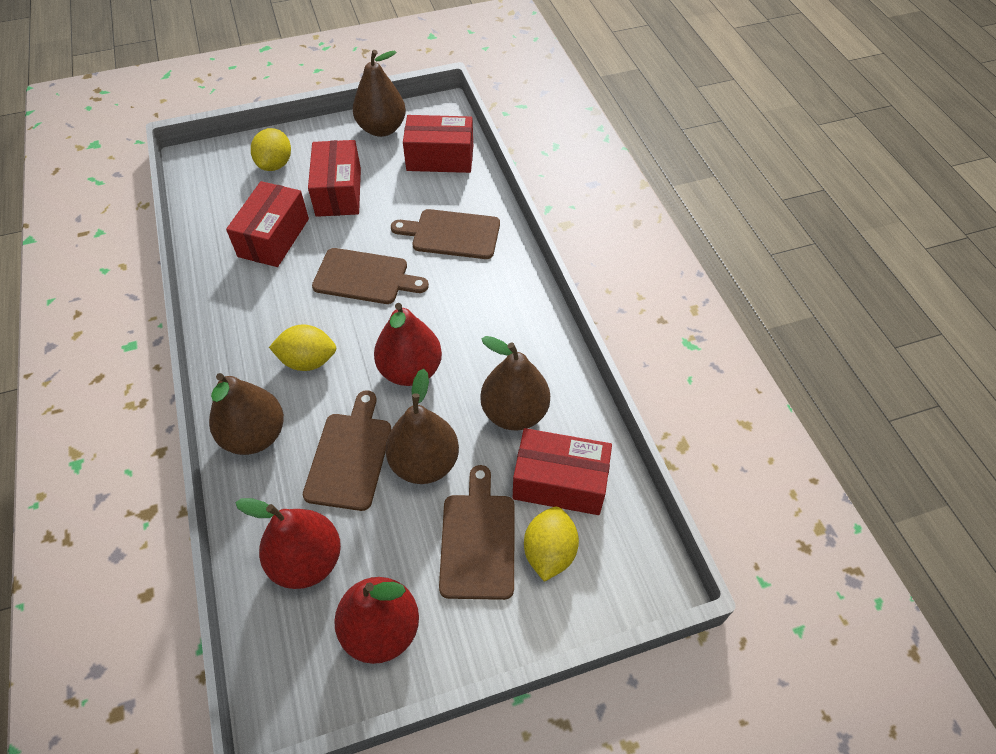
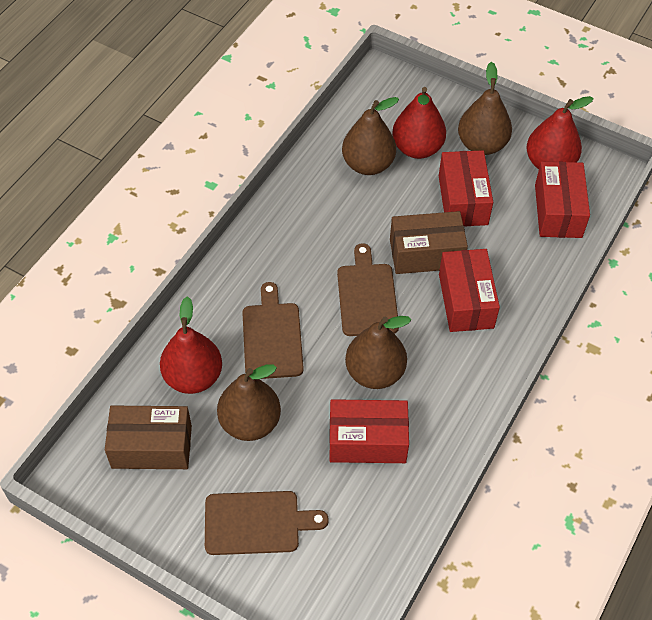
brown box: 0 -> 2
brown cutting board: 4 -> 3
yellow lemon: 3 -> 0

